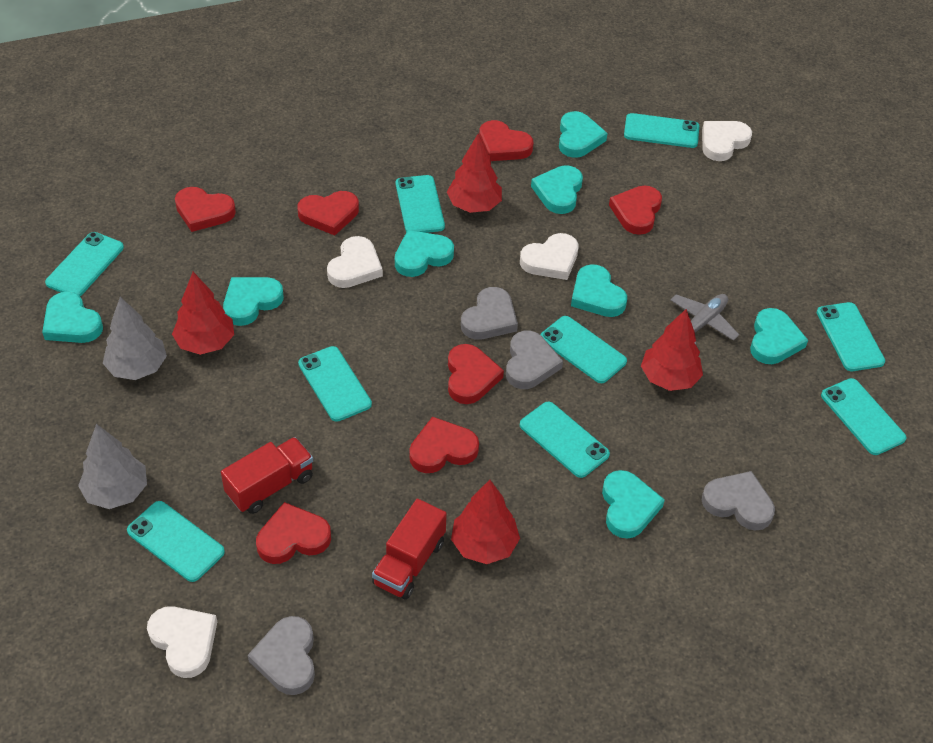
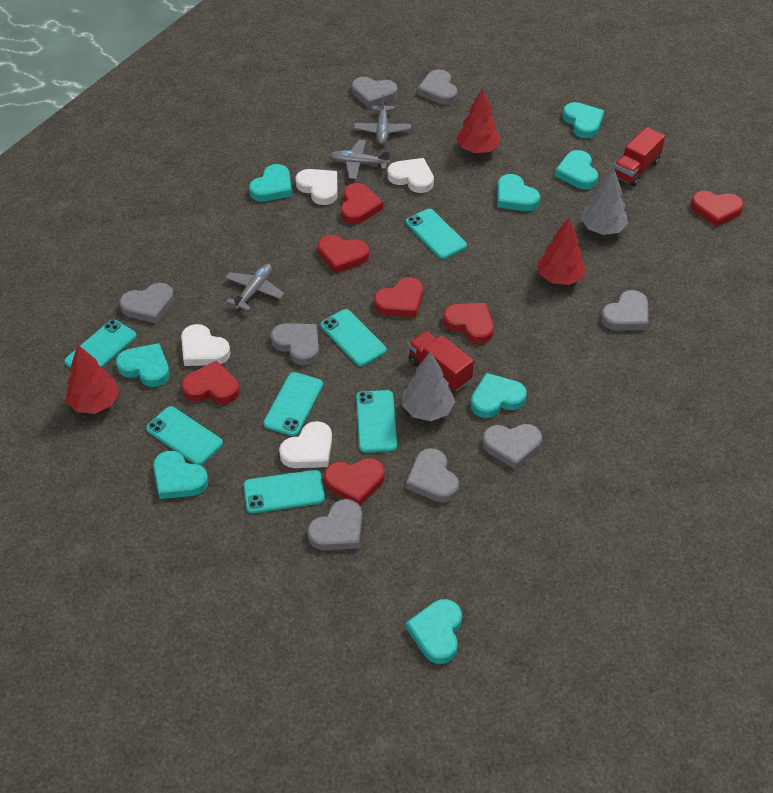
grey heart: 4 -> 8
grey plane: 1 -> 3
red tree: 4 -> 3
turquoise phone: 9 -> 7

